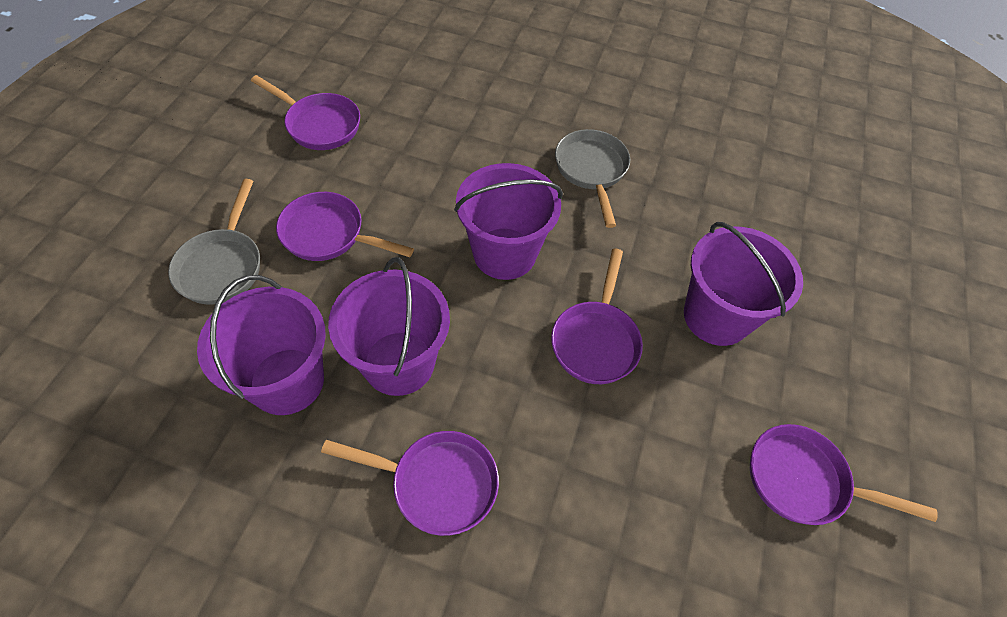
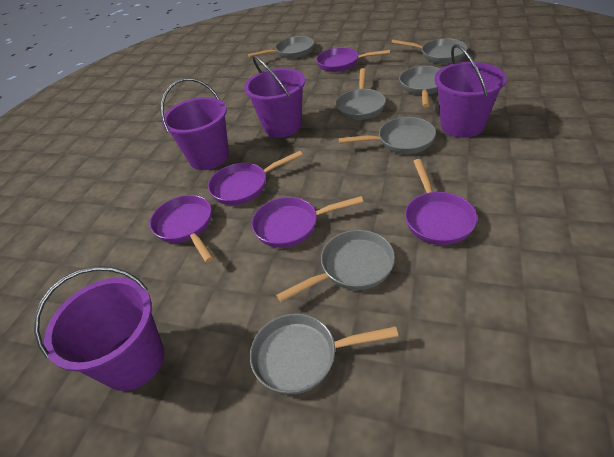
grey pan: 2 -> 7

